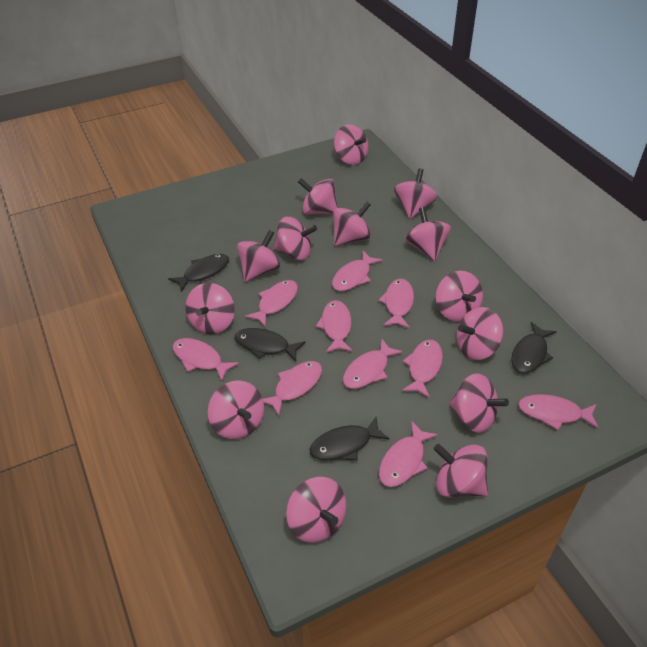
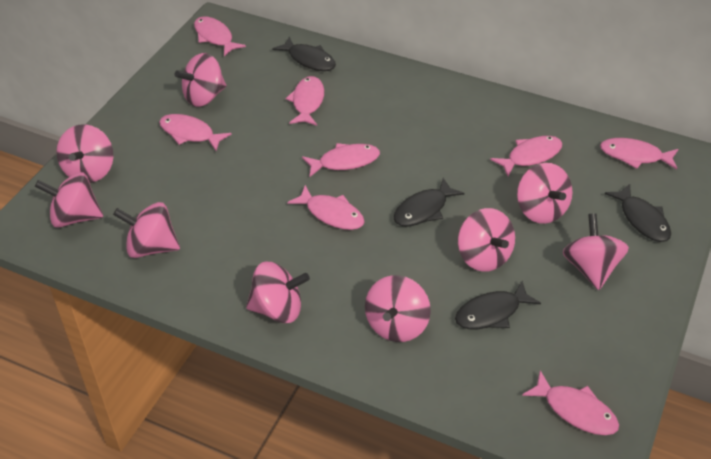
pink fish: 10 -> 8
pink spinning top: 14 -> 9

